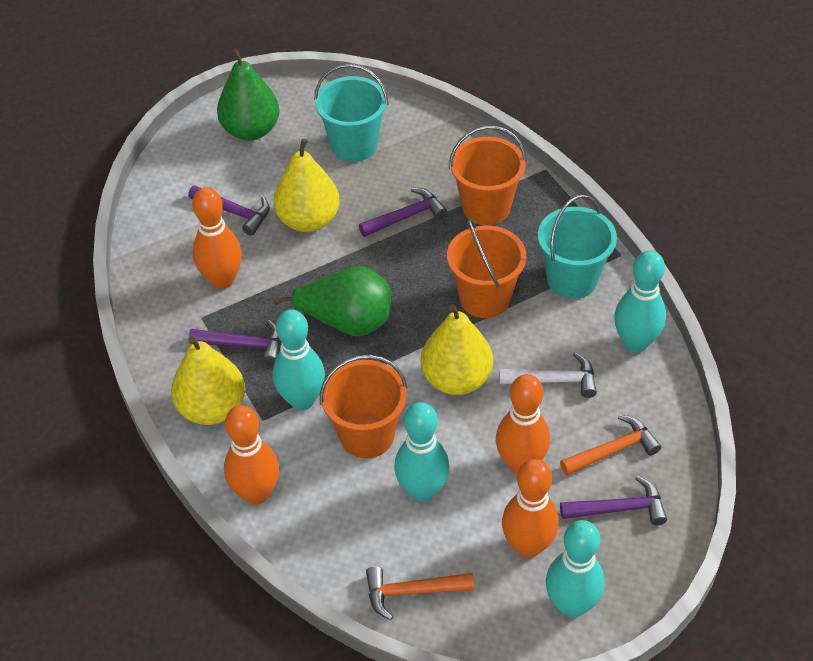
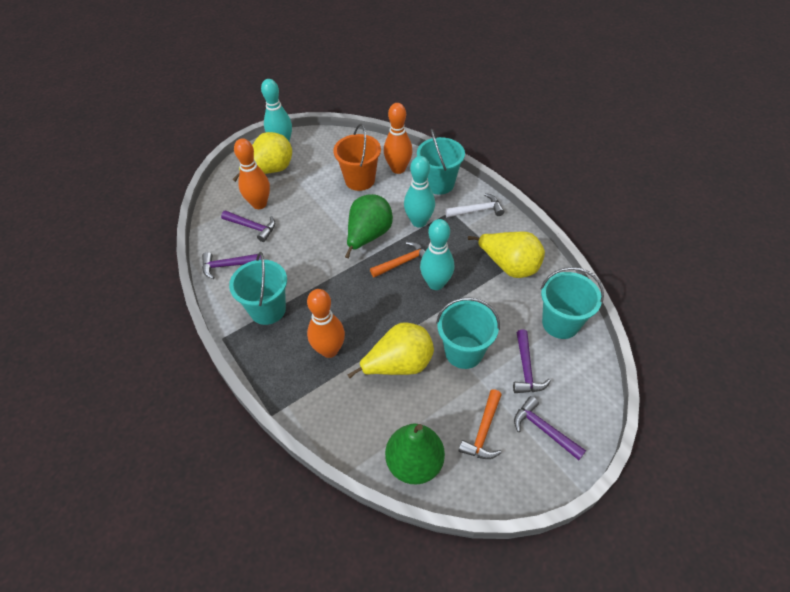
orange bowling pin: 4 -> 3
orange bucket: 3 -> 1
turquoise bowling pin: 4 -> 3
turquoise bucket: 2 -> 4

